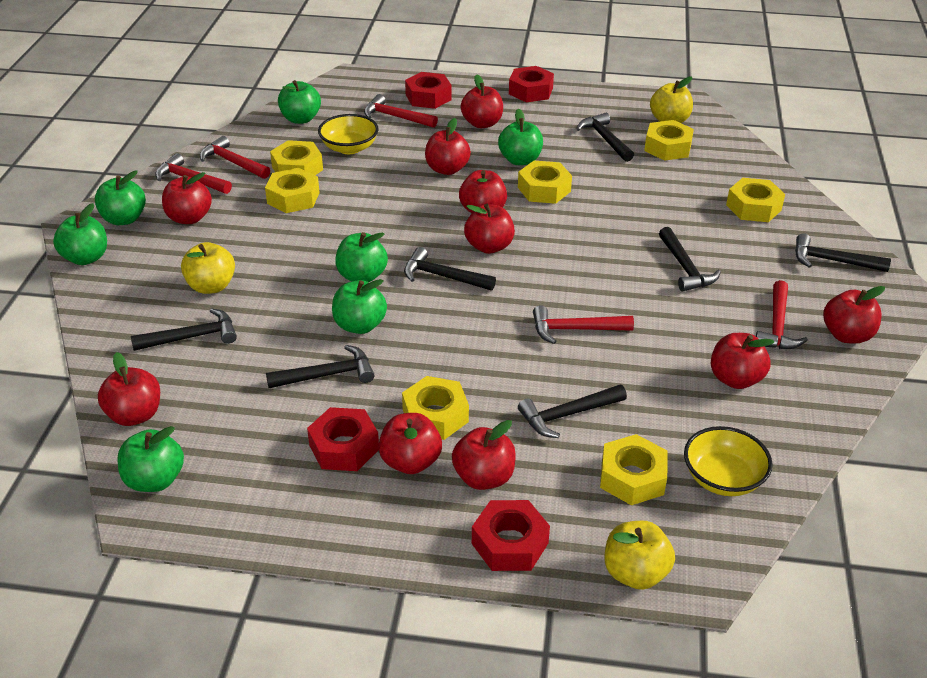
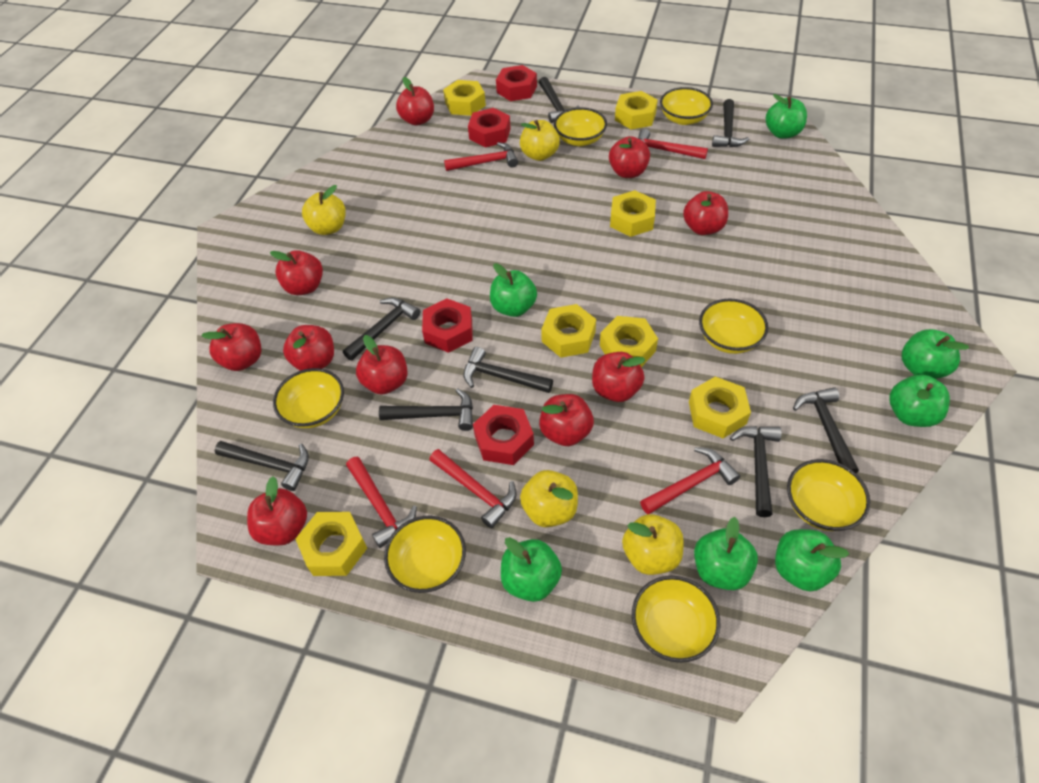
black hammer: 7 -> 8
yellow apple: 3 -> 4
yellow bowl: 2 -> 7

